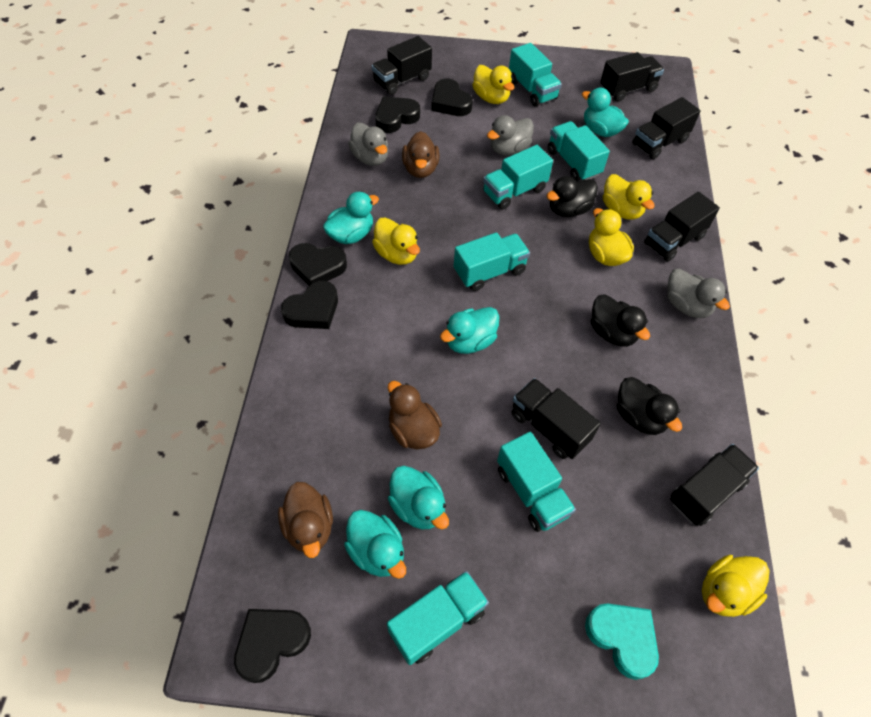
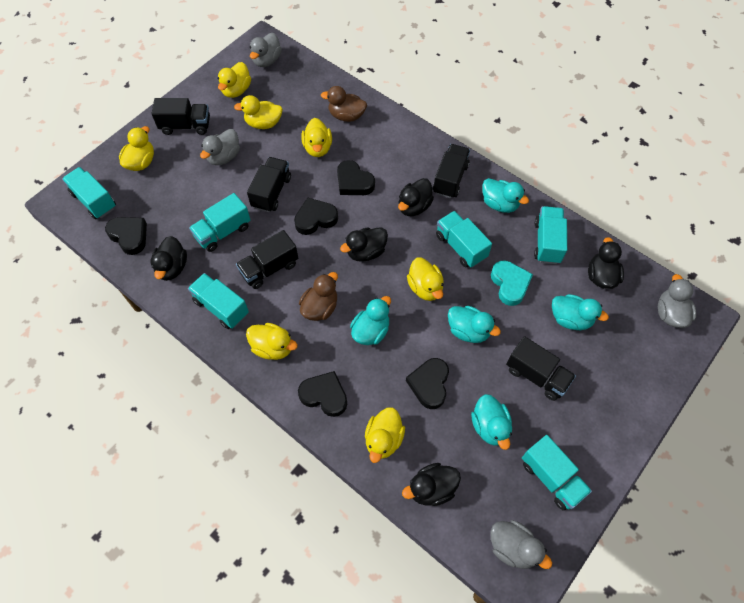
black duck: 3 -> 5
black truck: 6 -> 5
brown duck: 3 -> 2
grey duck: 3 -> 4
yellow duck: 5 -> 7

